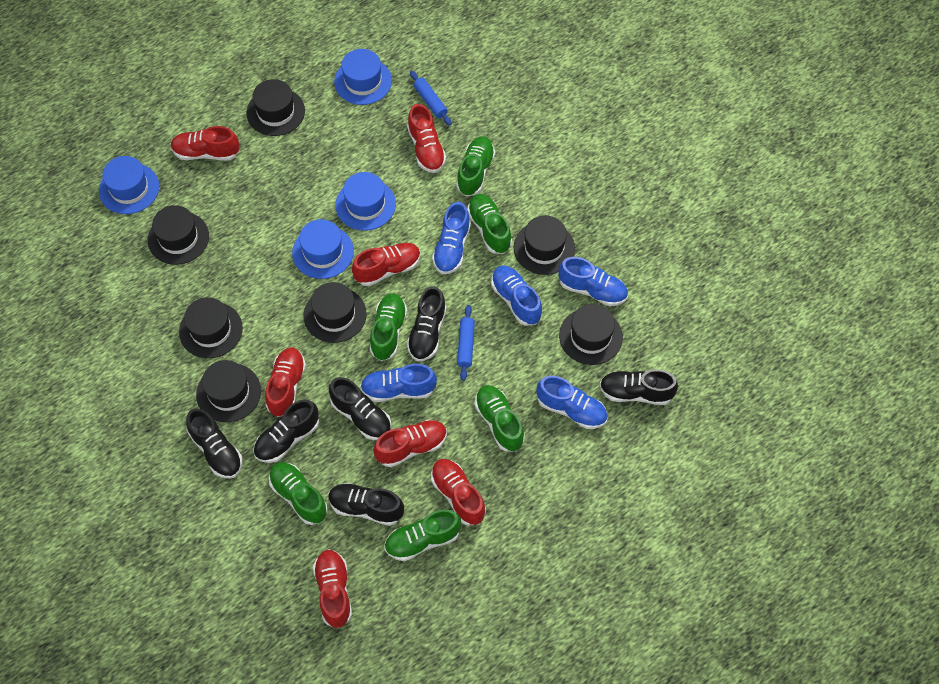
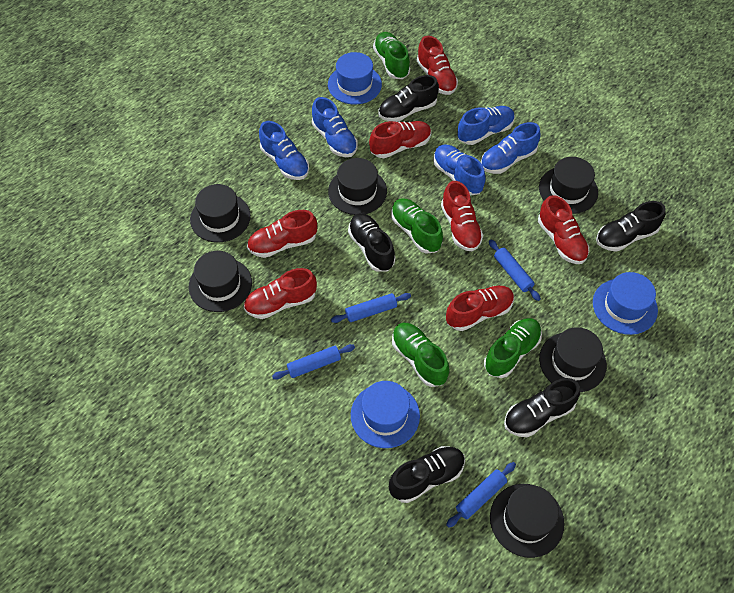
black hat: 7 -> 6
black shoe: 6 -> 5
blue hat: 4 -> 3
blue rolling pin: 2 -> 4
green shoe: 6 -> 4

